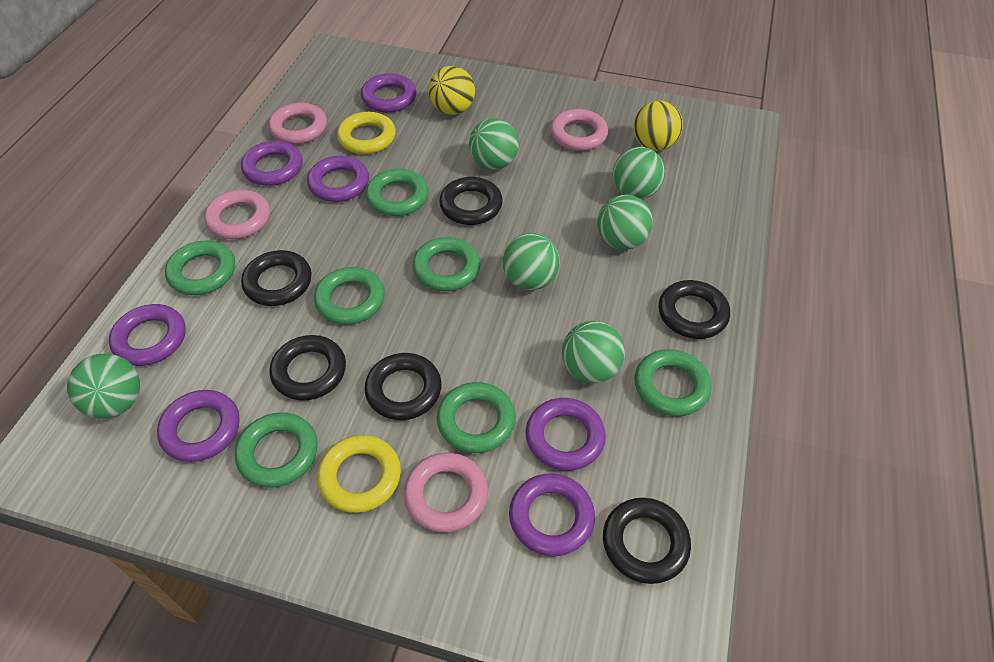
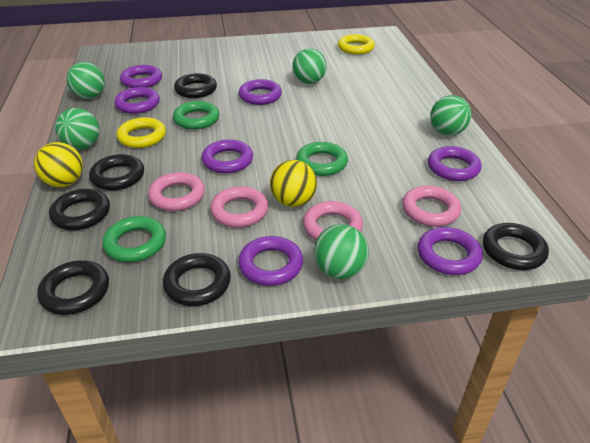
green ball: 6 -> 5
green ring: 7 -> 3

